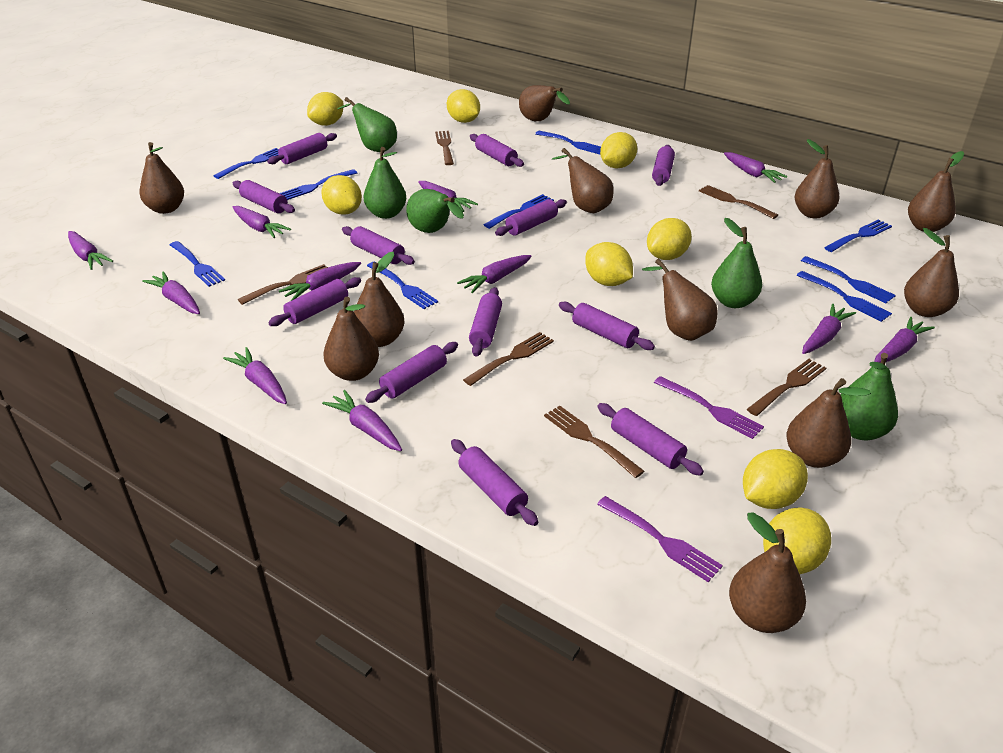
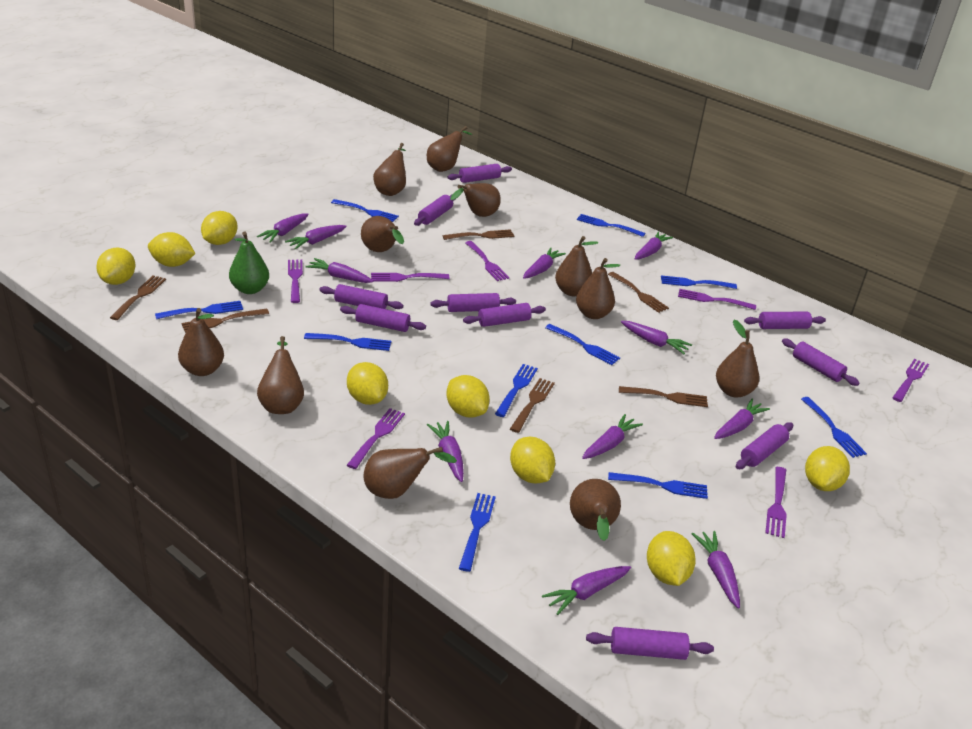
blue fork: 9 -> 10
green pear: 5 -> 1
purple fork: 2 -> 7
purple rolling pin: 12 -> 10

